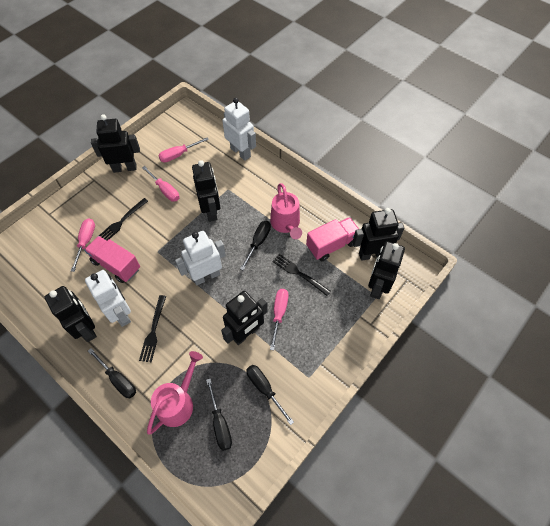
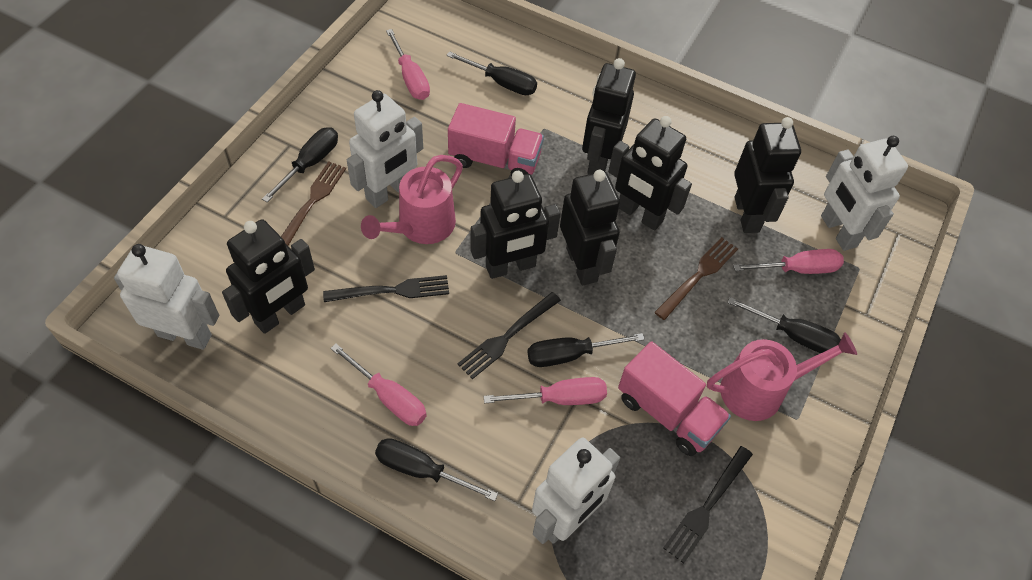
black screwdriver: 4 -> 5
brown fork: 0 -> 2
white robot: 3 -> 4

